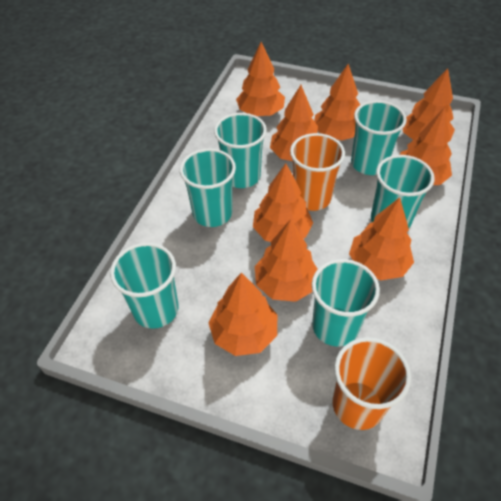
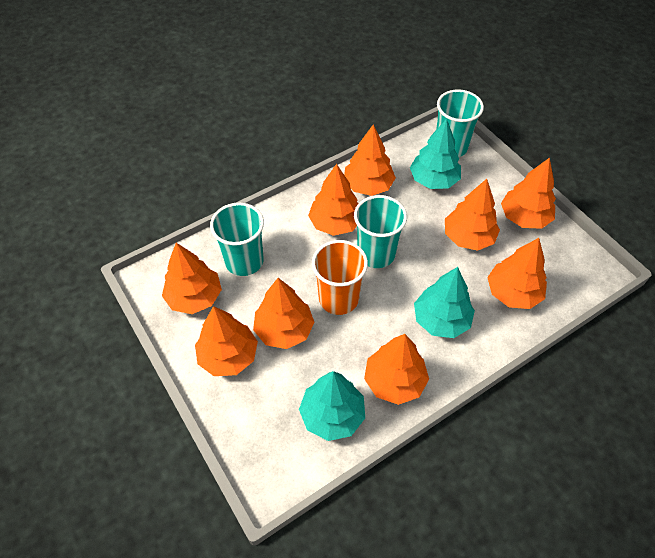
orange cup: 2 -> 1
turquoise cup: 6 -> 3
turquoise tree: 0 -> 3

